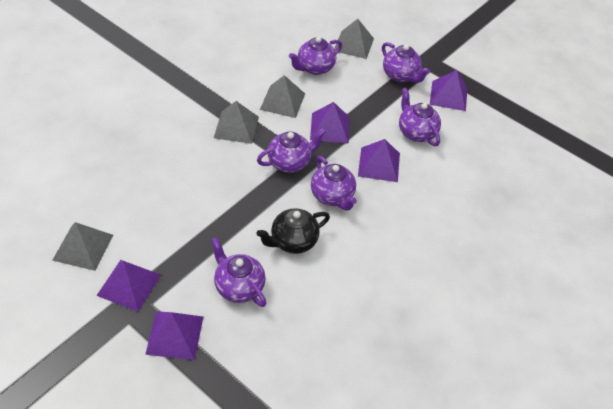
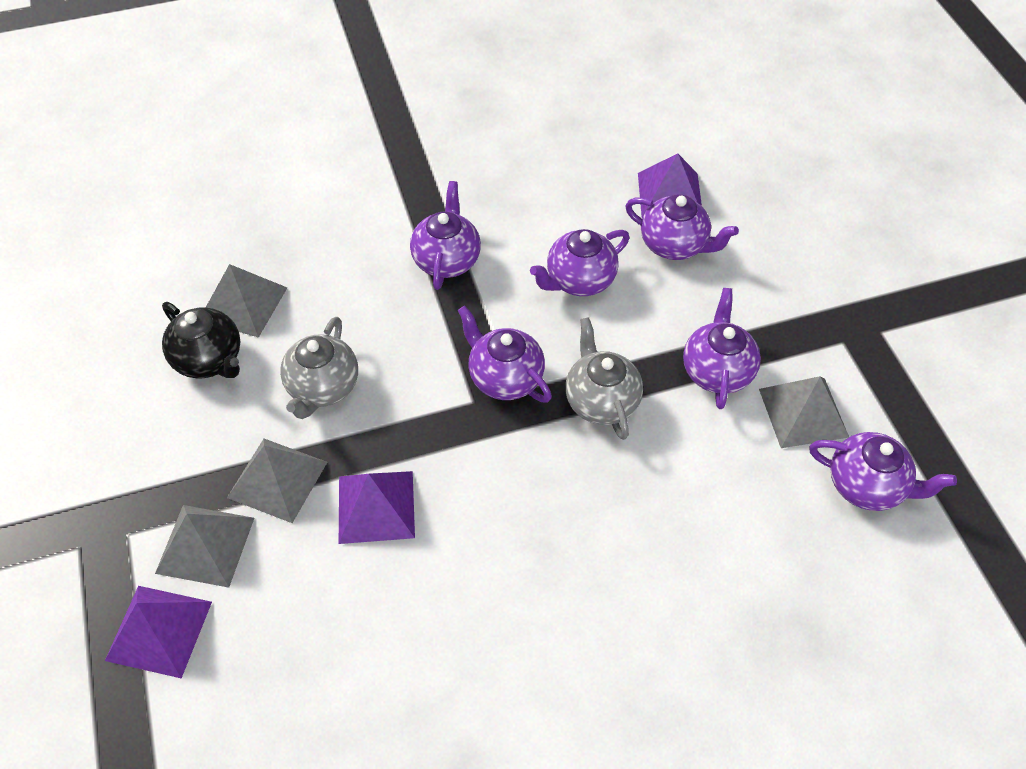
grey teapot: 0 -> 2
purple pyramid: 5 -> 3

